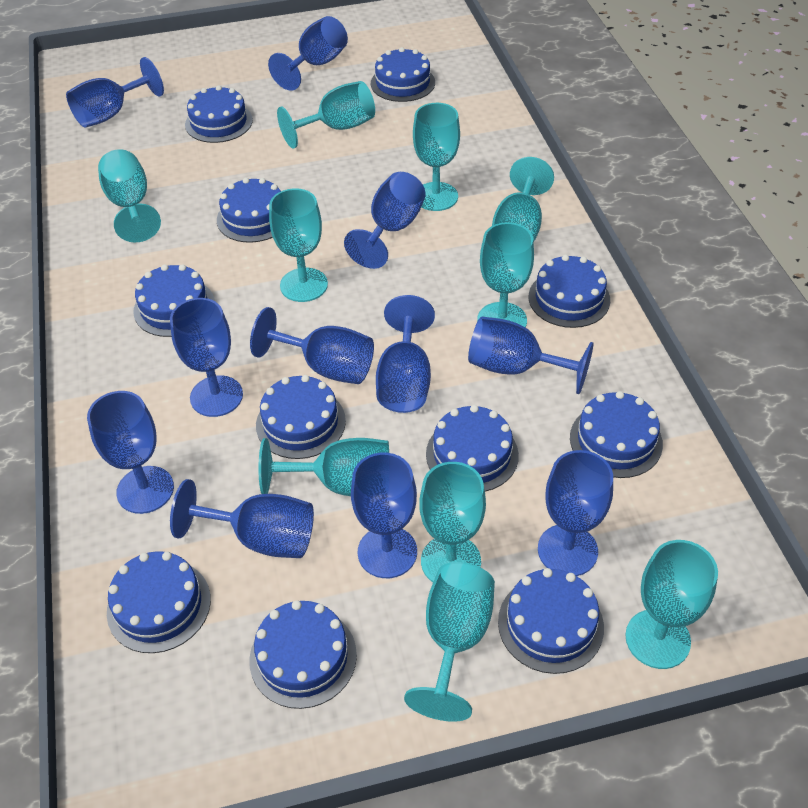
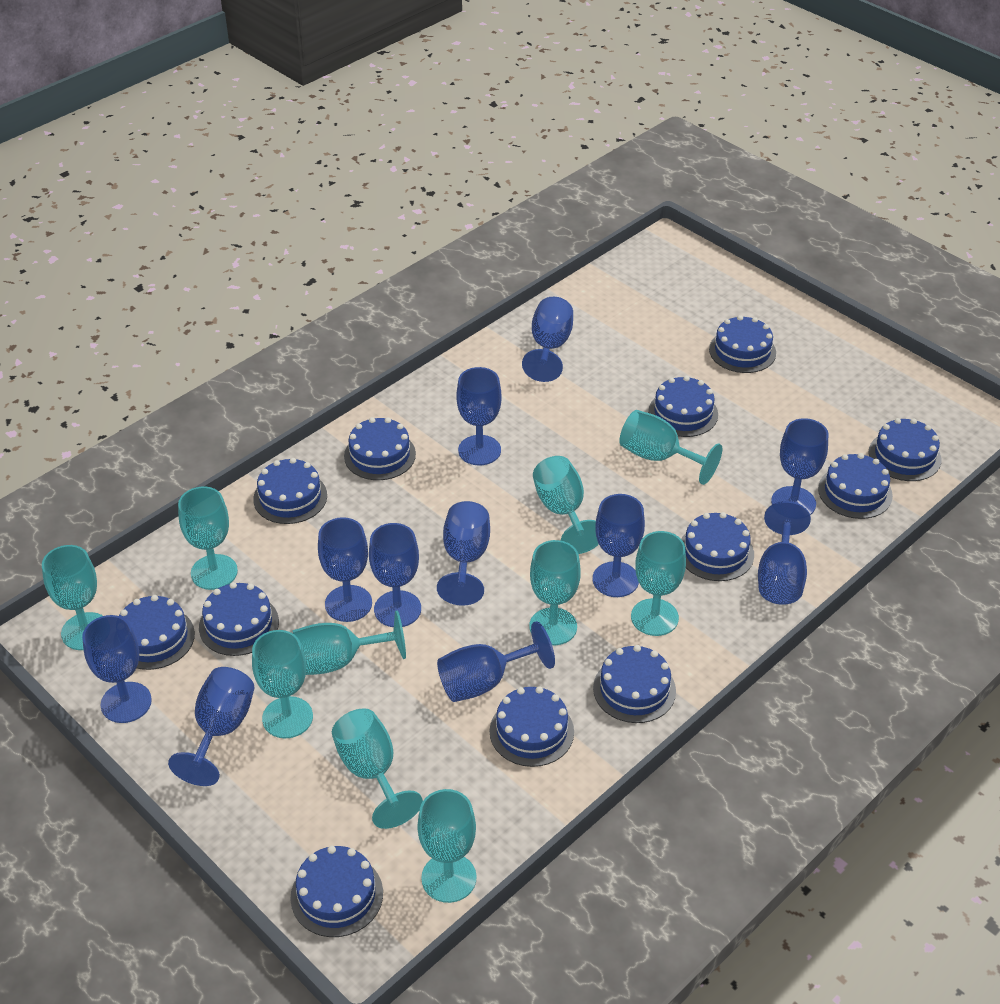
blue cake: 11 -> 12

